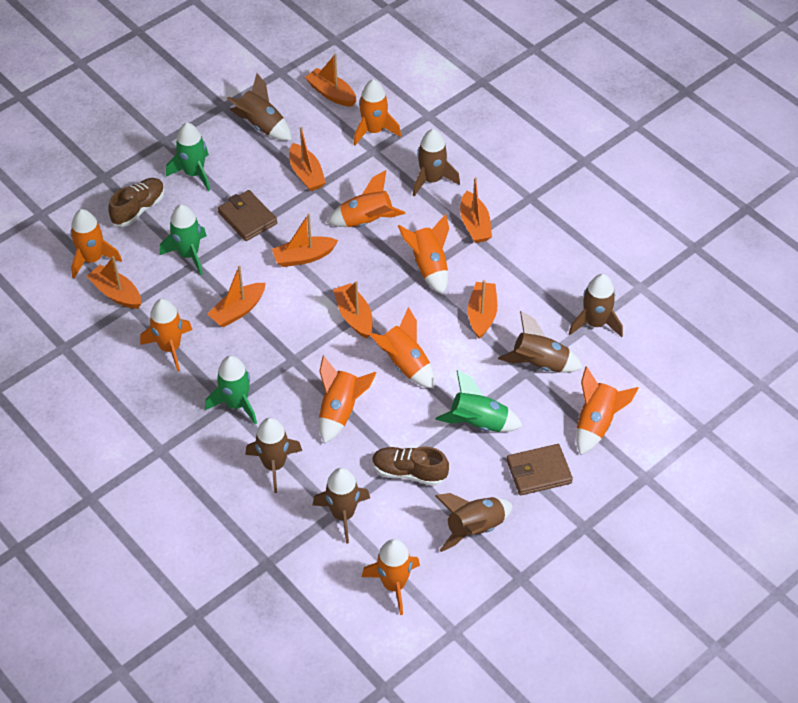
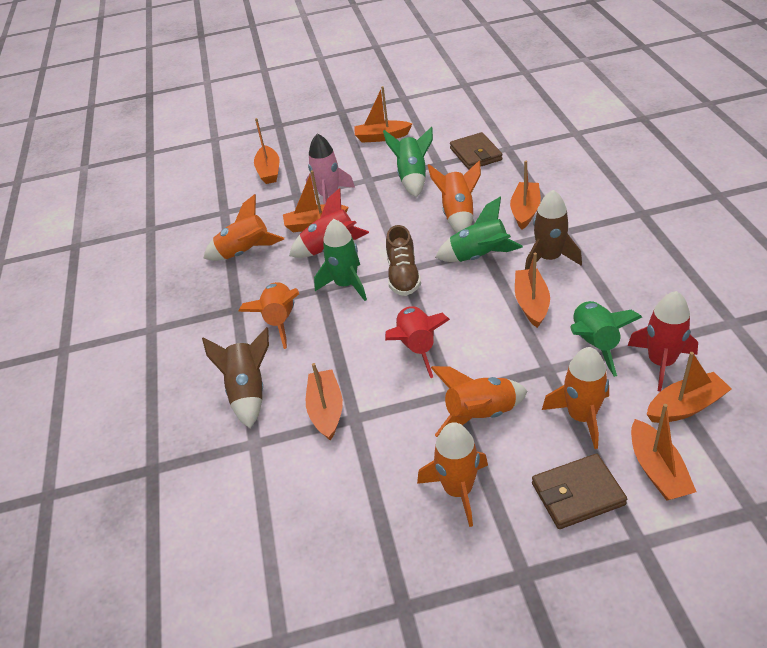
brown rocket: 7 -> 2
brown shoe: 2 -> 1
orange rocket: 9 -> 6
pink rocket: 0 -> 1
red rocket: 0 -> 3

